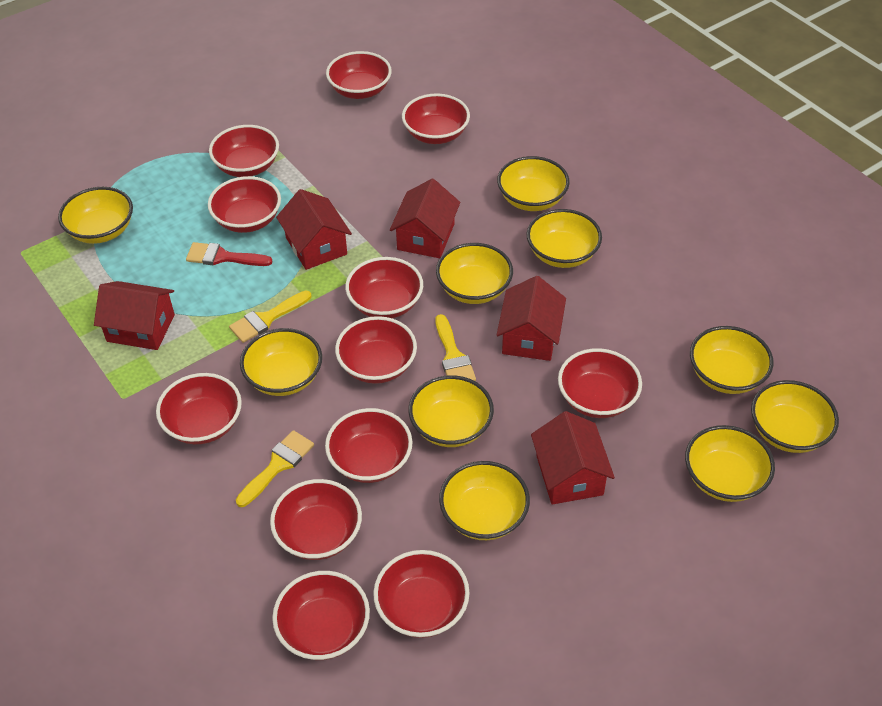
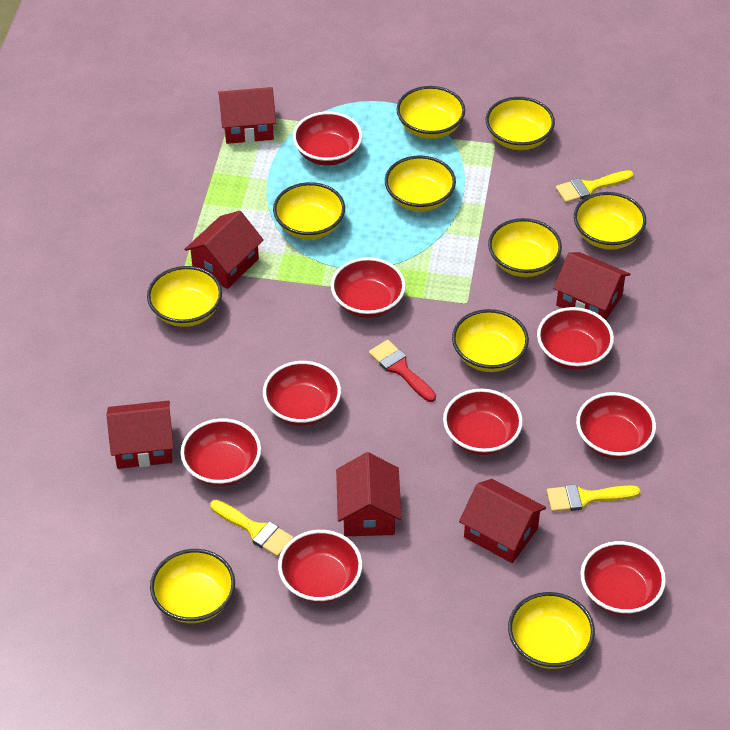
red bowl: 12 -> 9
red house: 5 -> 6

